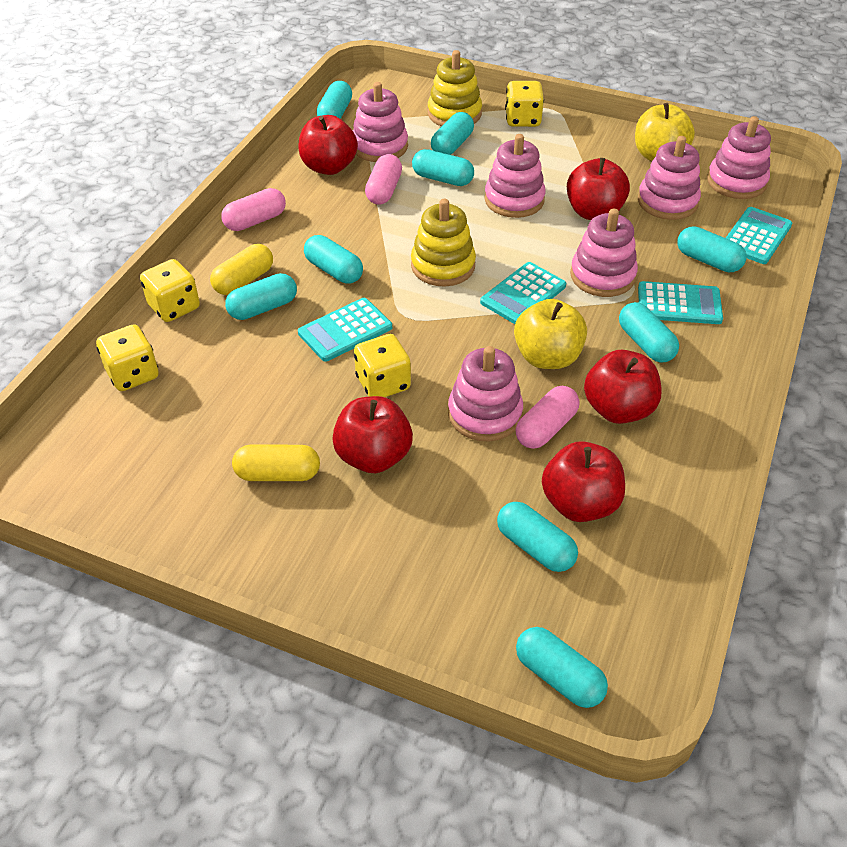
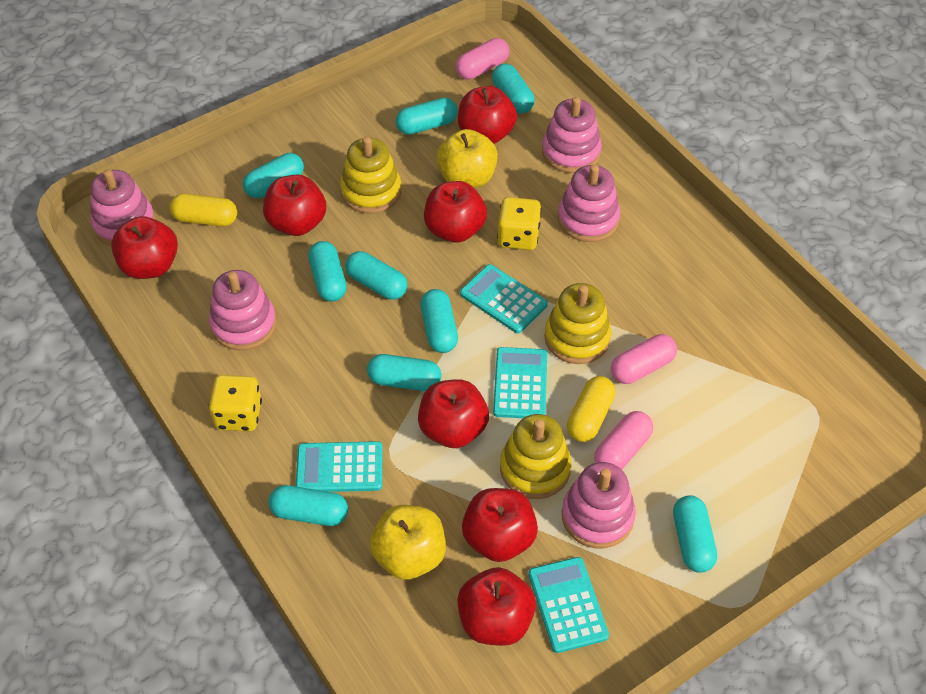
pink stacking toy: 6 -> 5
red apple: 5 -> 7
yellow dice: 4 -> 2
yellow stacking toy: 2 -> 3

